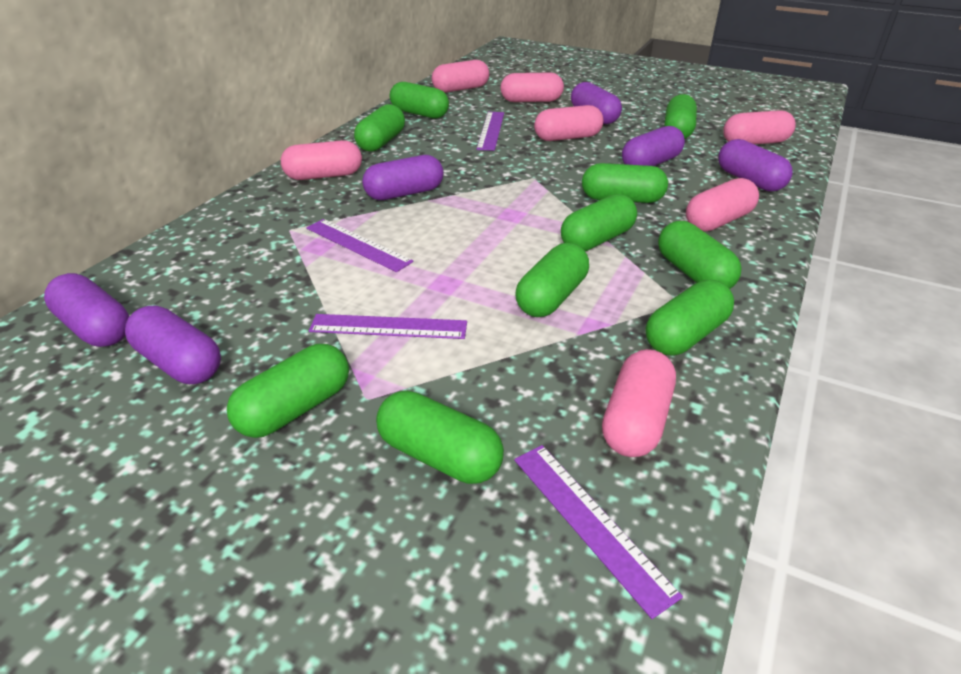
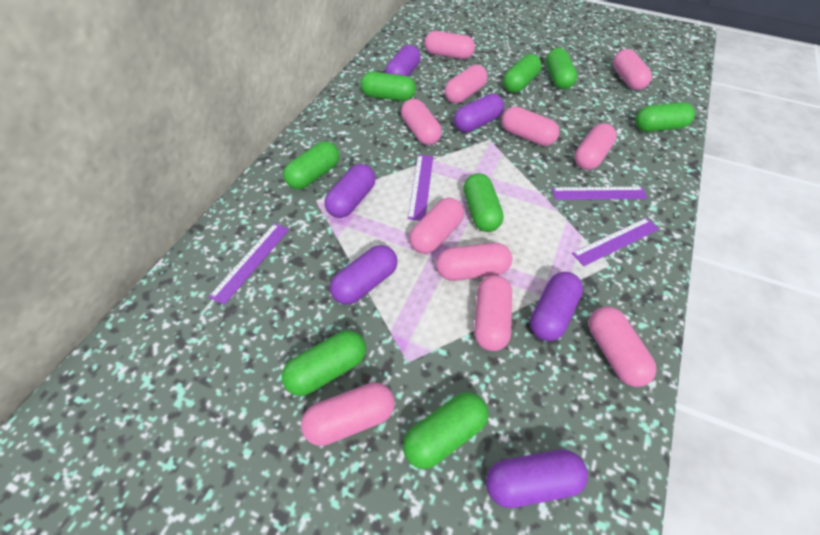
green capsule: 10 -> 8
pink capsule: 7 -> 11

